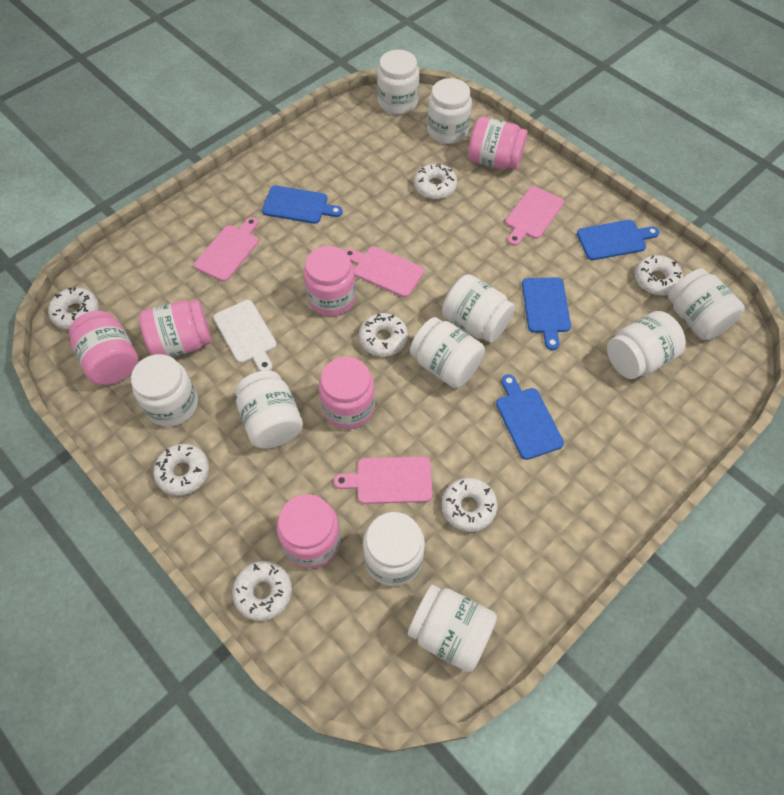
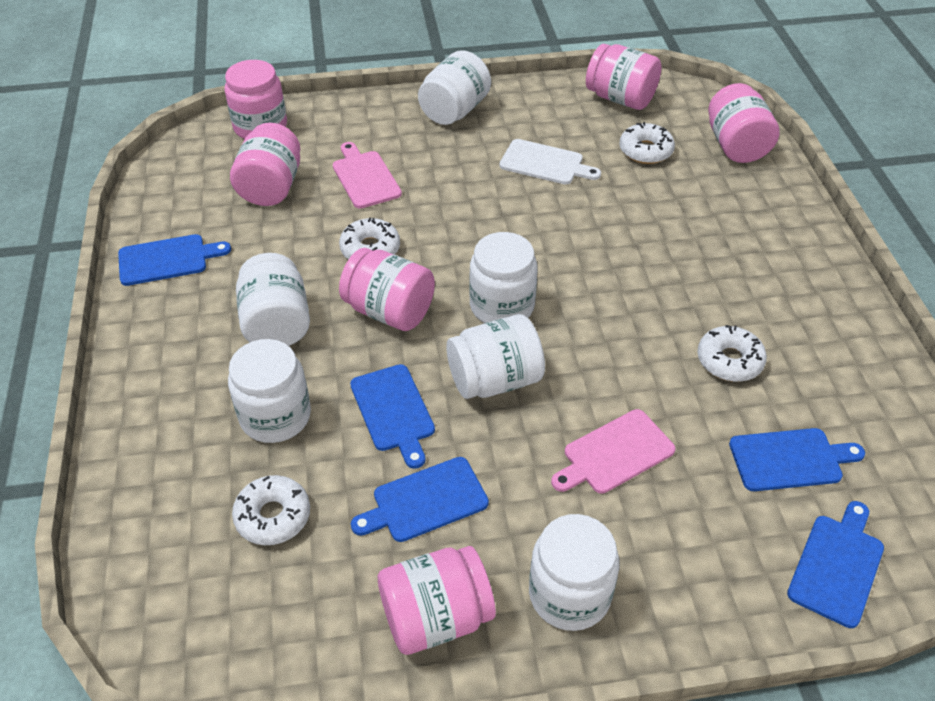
blue cutting board: 4 -> 5
pink cutting board: 4 -> 2
white donut: 7 -> 4
white jar: 10 -> 6

